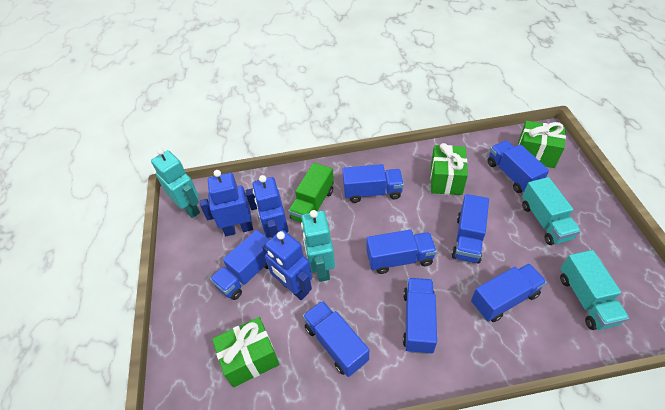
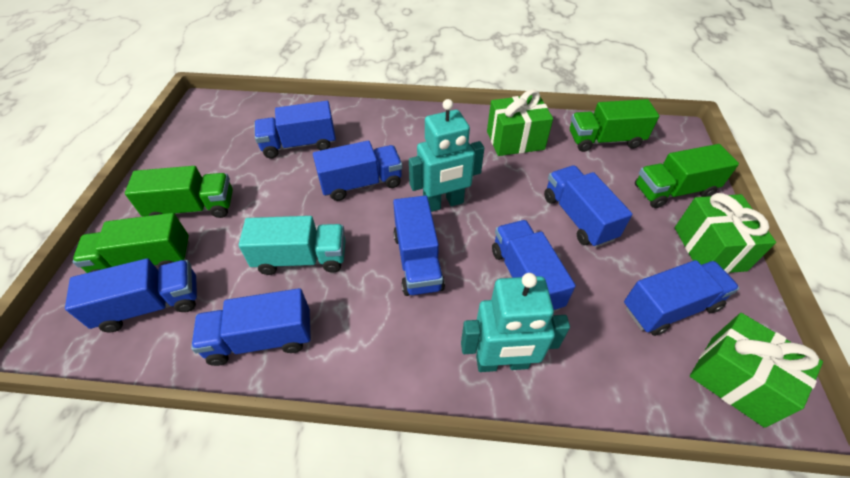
blue robot: 3 -> 0
green truck: 1 -> 4
turquoise truck: 2 -> 1

